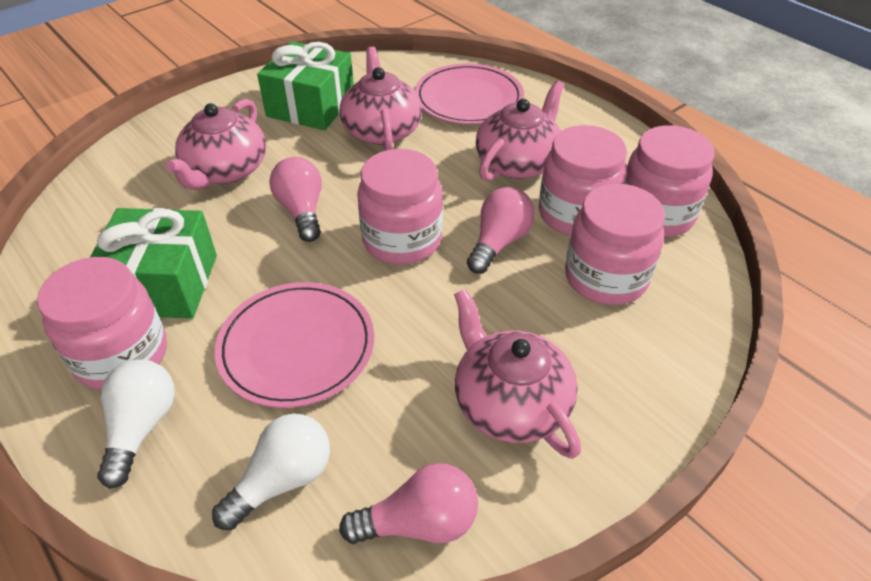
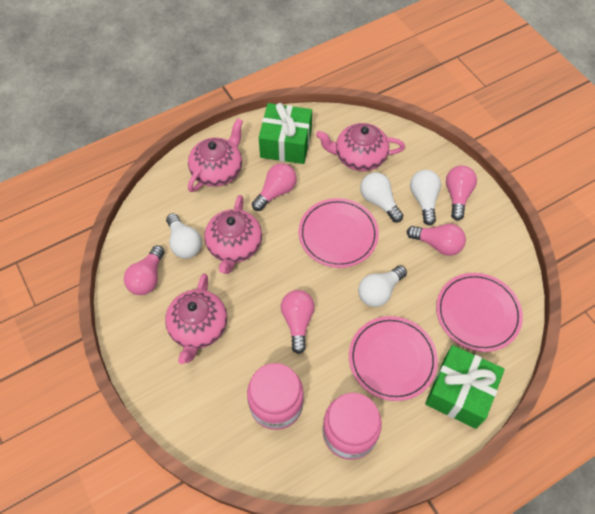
pink jar: 5 -> 2
pink light bulb: 3 -> 5
pink plate: 2 -> 3
white light bulb: 2 -> 4

